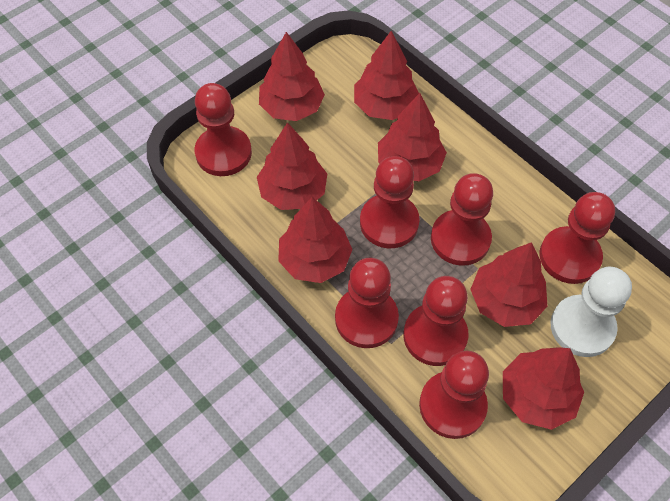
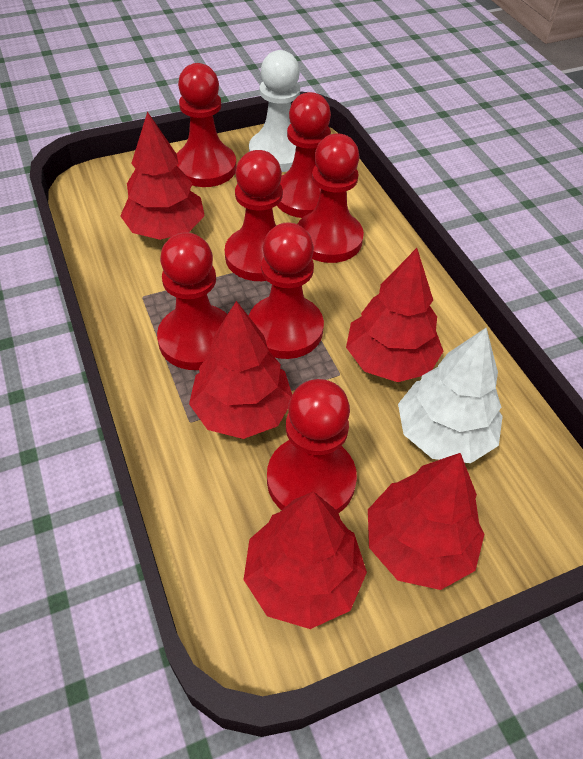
red tree: 7 -> 5
white tree: 0 -> 1

